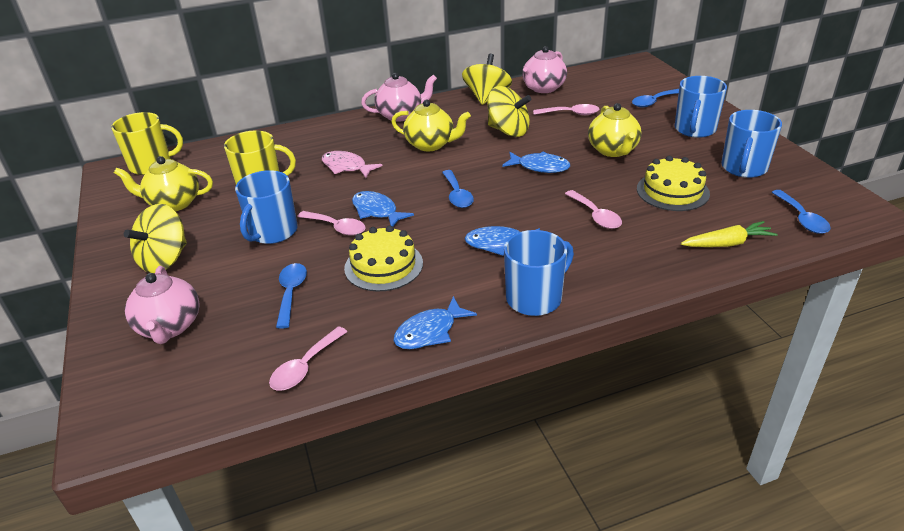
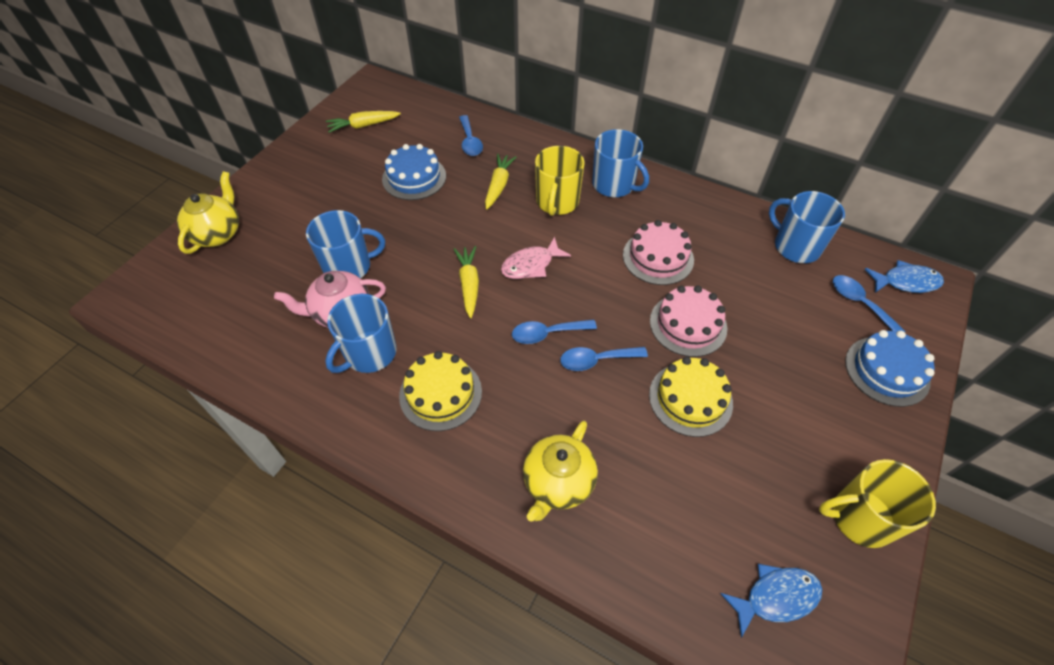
blue cake: 0 -> 2
blue fish: 4 -> 2
pink cake: 0 -> 2
pink spoon: 4 -> 0
pink teapot: 3 -> 1
yellow carrot: 1 -> 3
yellow spinning top: 3 -> 0
yellow teapot: 3 -> 2

